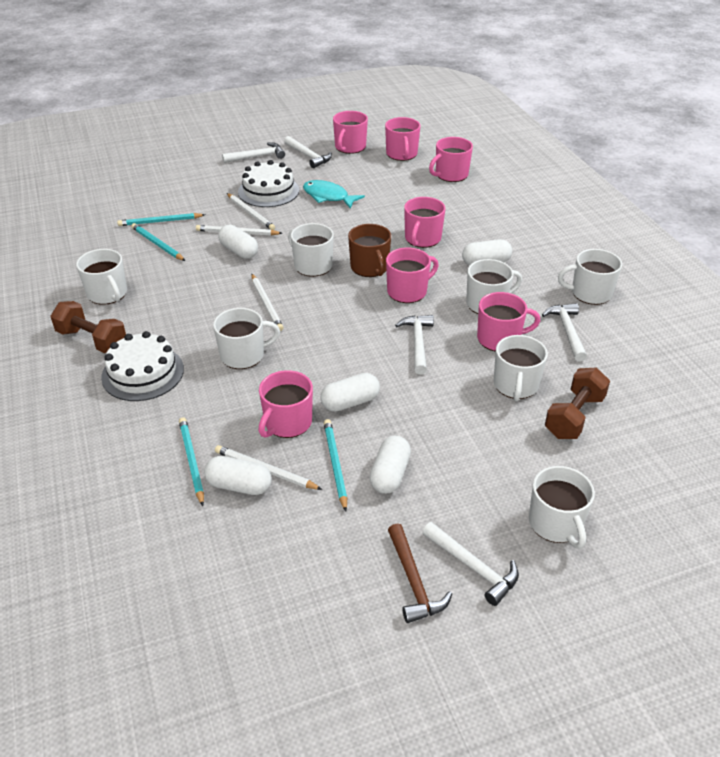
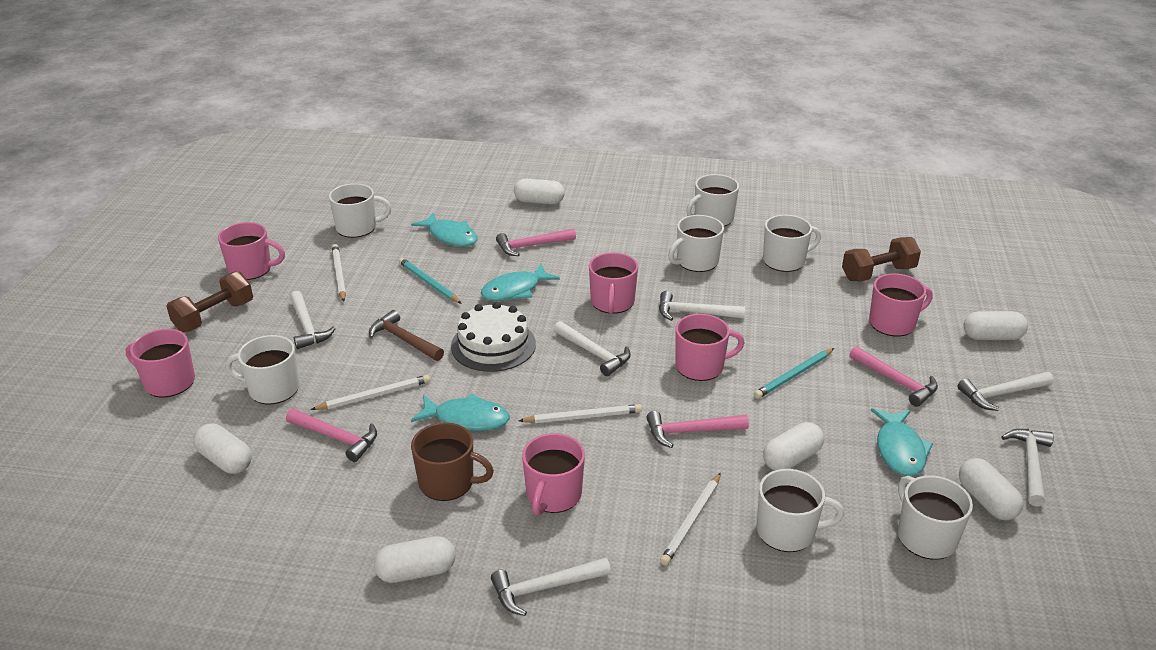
pink hammer: 0 -> 4
pink mug: 7 -> 6
turquoise fish: 1 -> 4
turquoise pencil: 4 -> 2
white cake: 2 -> 1
white capsule: 5 -> 6
white hammer: 5 -> 6

